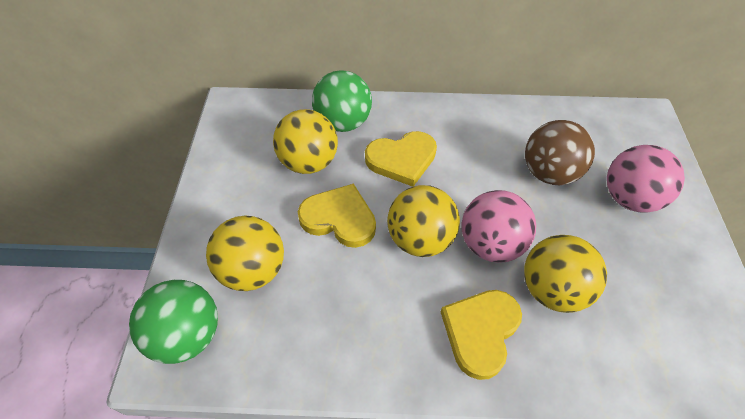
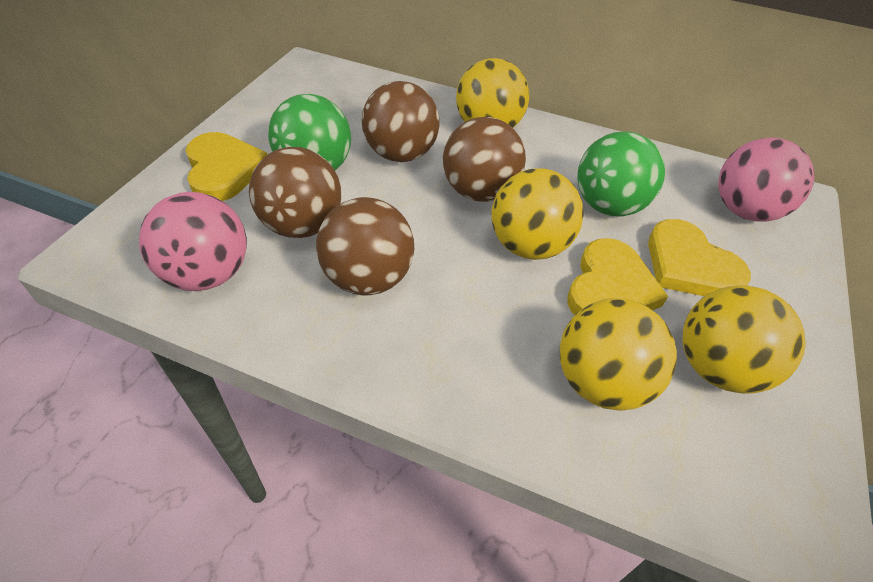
brown ball: 1 -> 4

